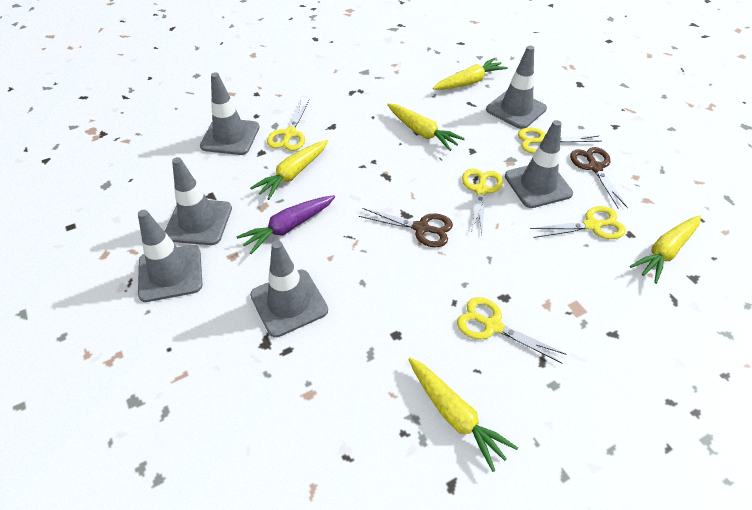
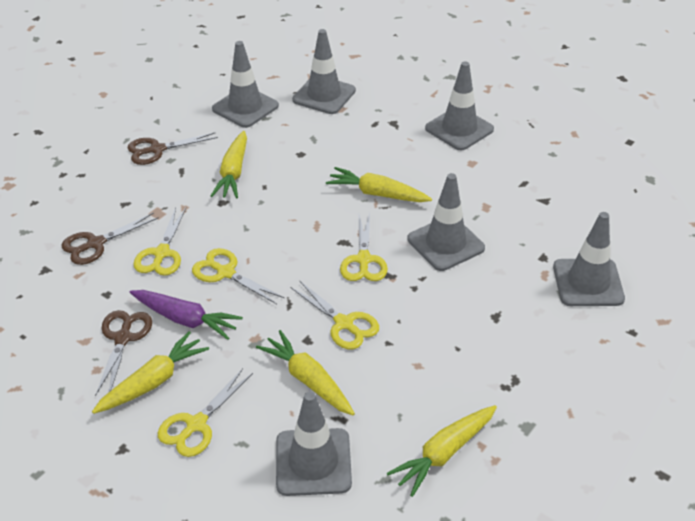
brown scissors: 2 -> 3

